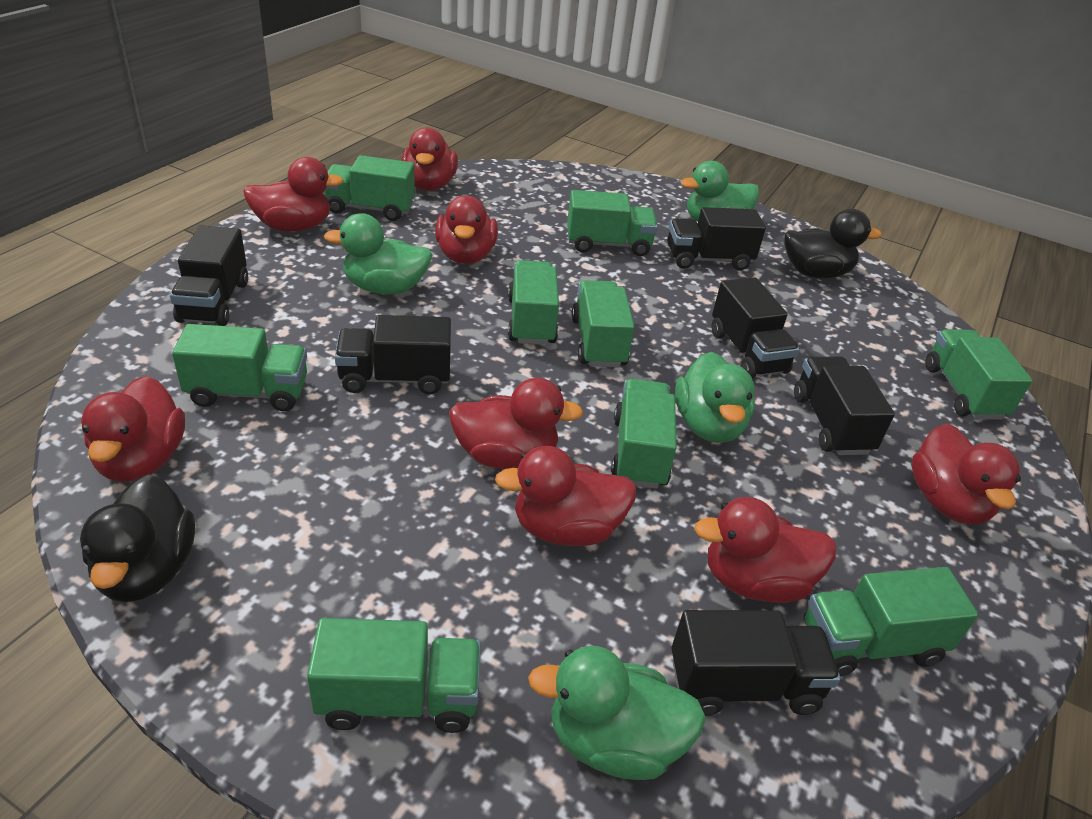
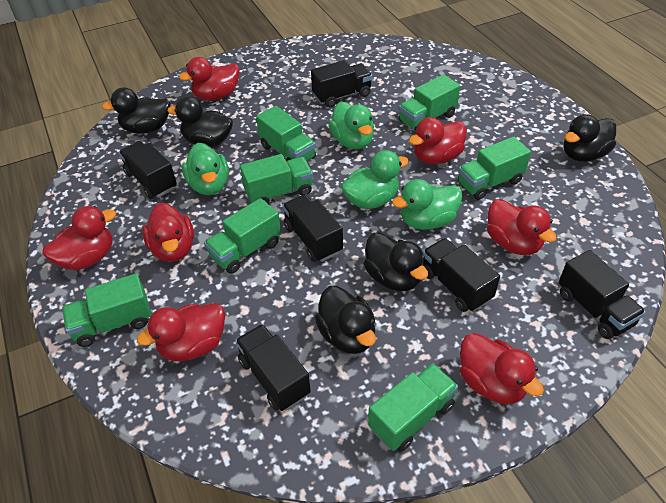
black duck: 2 -> 5
green truck: 9 -> 7
red duck: 8 -> 7

